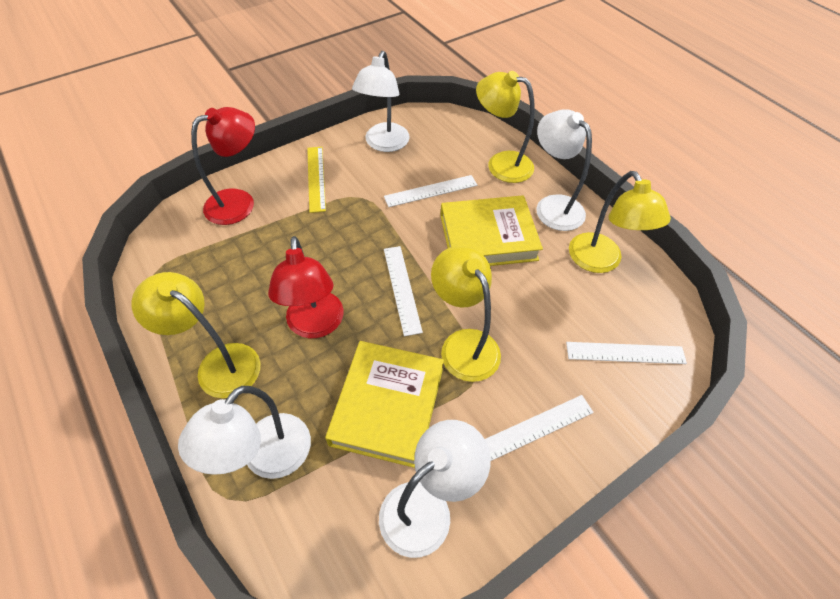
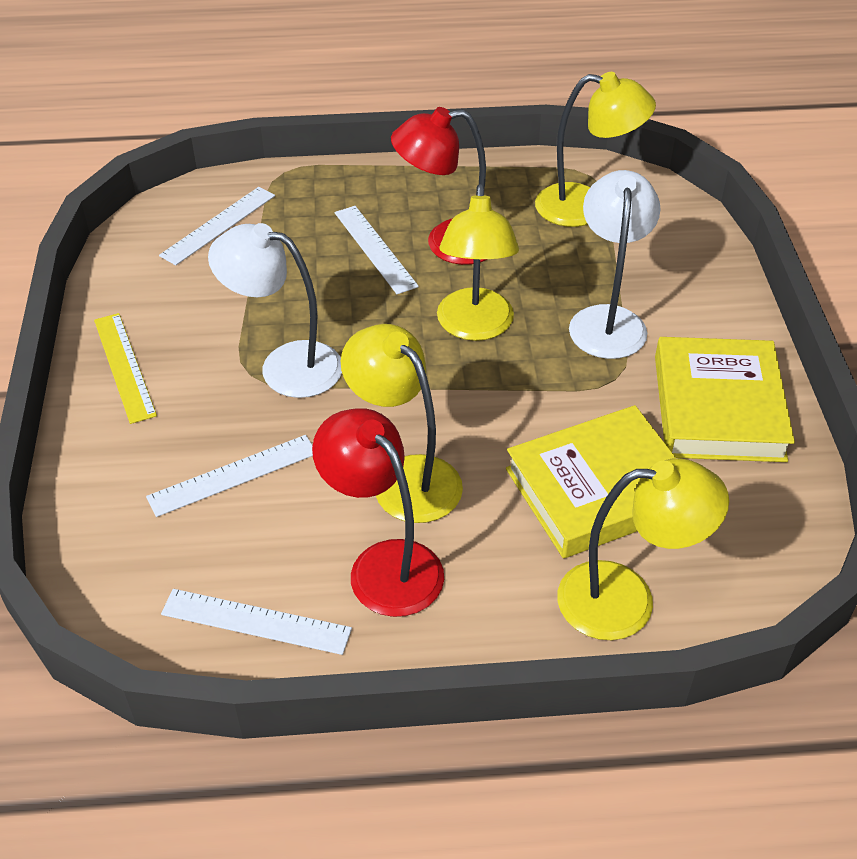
white lamp: 4 -> 2

